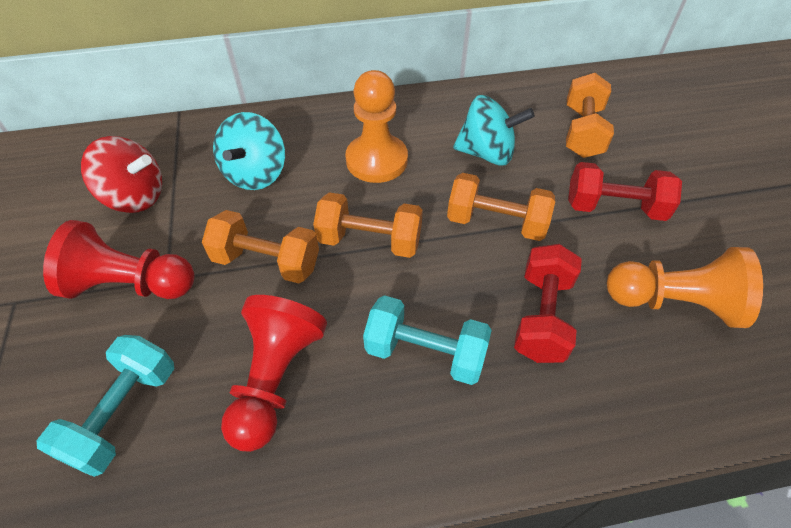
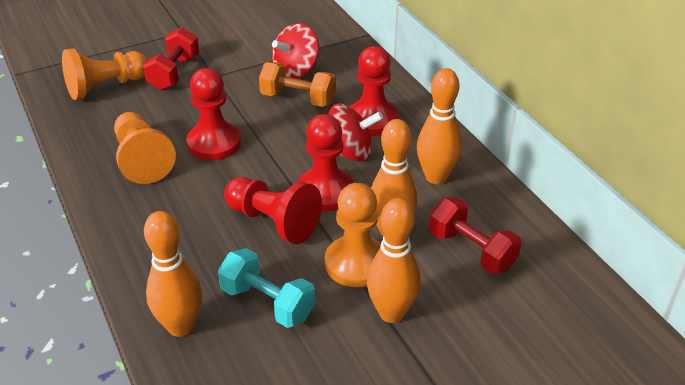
orange bowling pin: 0 -> 4
orange dumbbell: 4 -> 1
orange pawn: 2 -> 3
red pawn: 2 -> 4
red spinning top: 1 -> 2
turquoise dumbbell: 2 -> 1
turquoise spinning top: 2 -> 0

